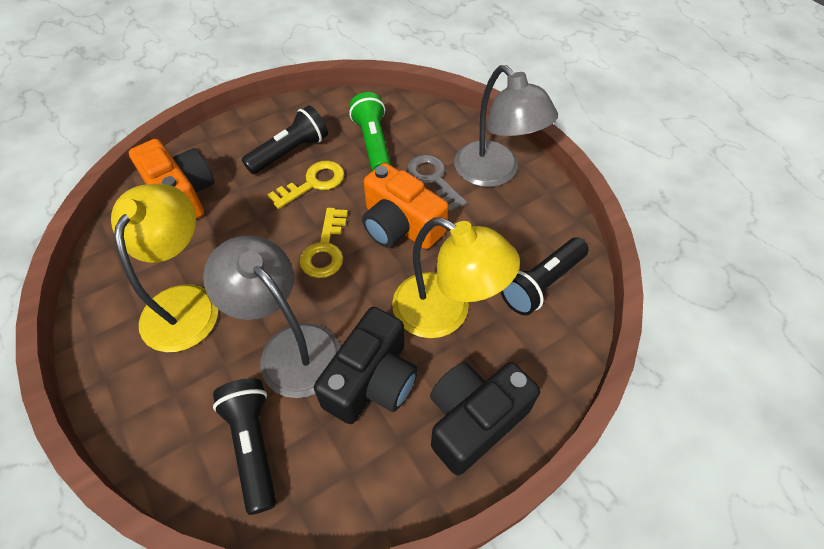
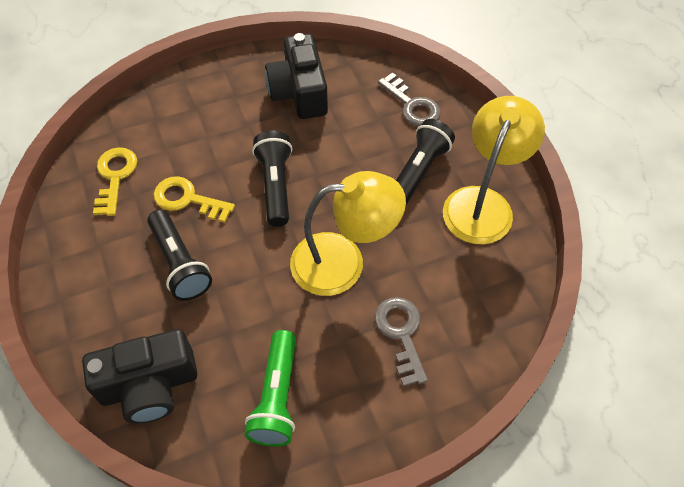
grey key: 1 -> 2
grey lamp: 2 -> 0
orange camera: 2 -> 0

